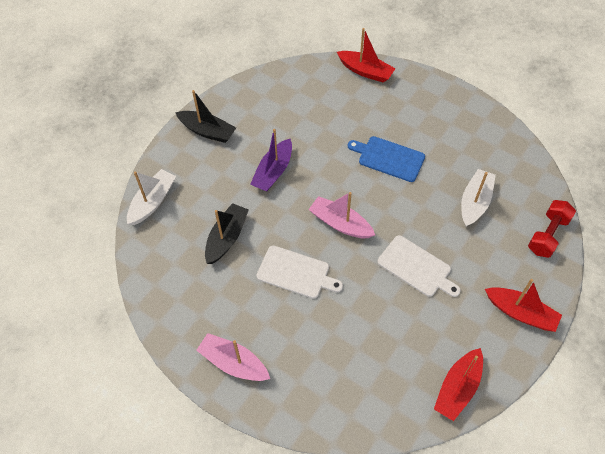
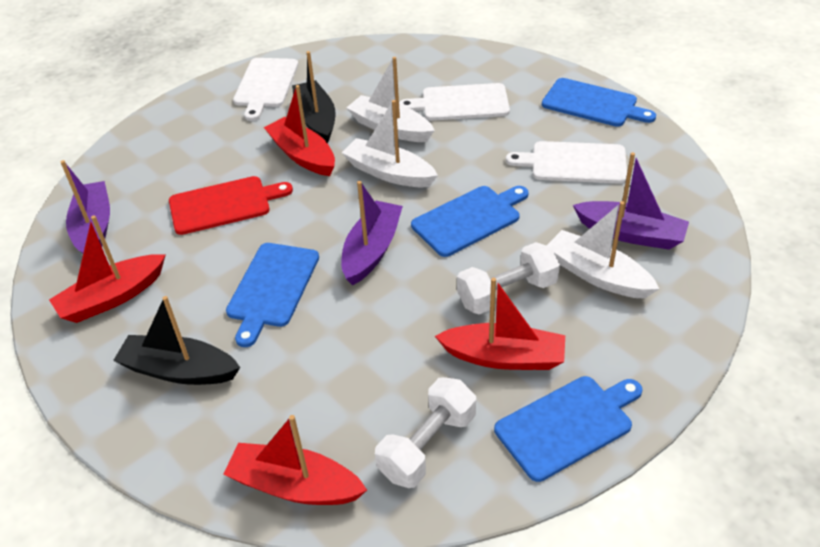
blue cutting board: 1 -> 4
pink boat: 2 -> 0
purple boat: 1 -> 3
red boat: 3 -> 4
red cutting board: 0 -> 1
red dumbbell: 1 -> 0
white boat: 2 -> 3
white cutting board: 2 -> 3
white dumbbell: 0 -> 2

